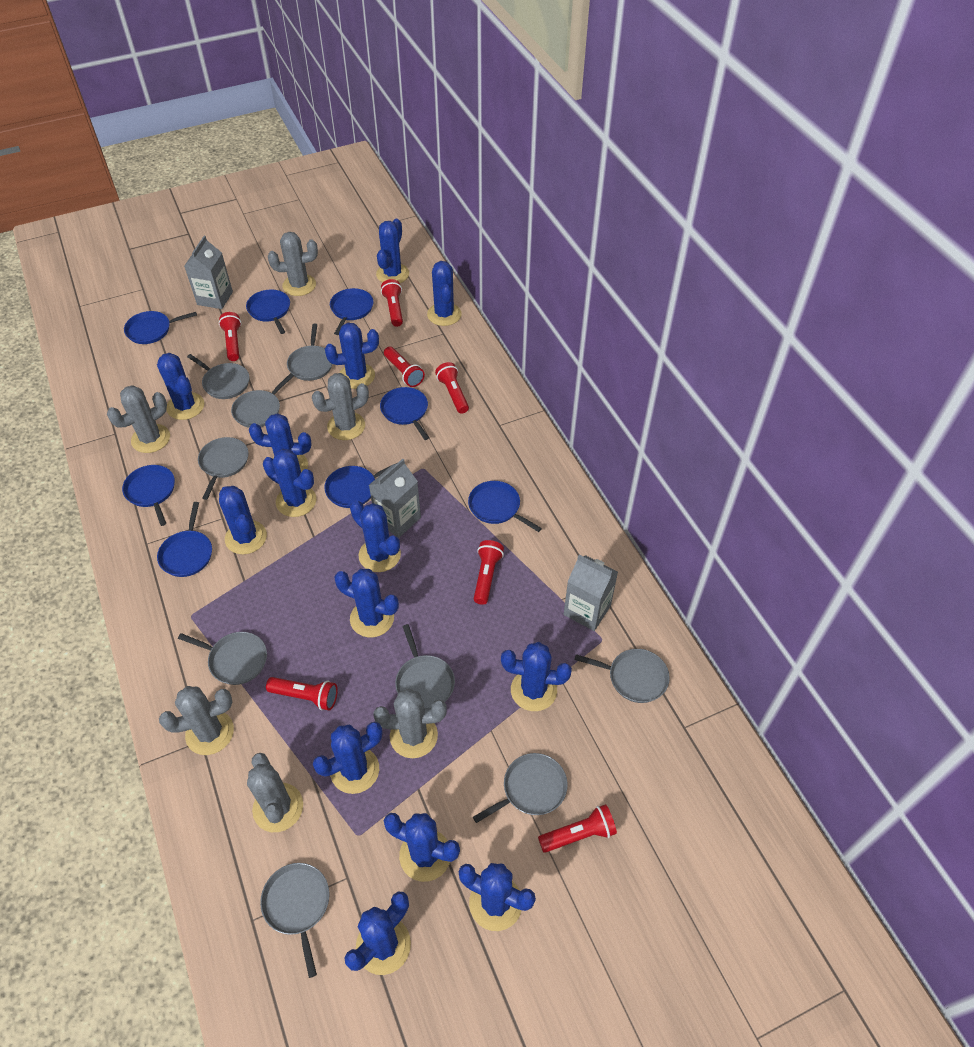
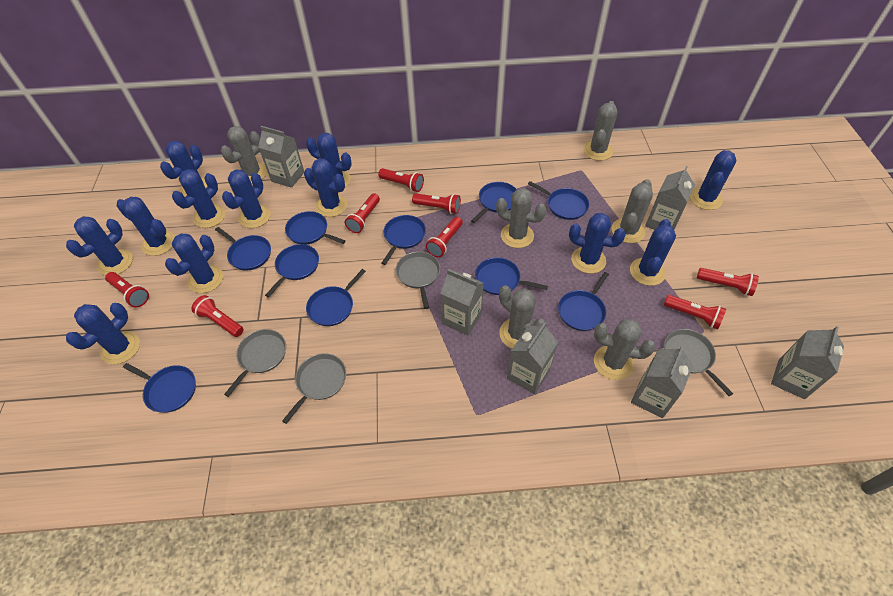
blue cactus: 14 -> 12
blue pan: 8 -> 10
grey carton: 3 -> 6
grey pan: 9 -> 4
red flashlight: 7 -> 8

